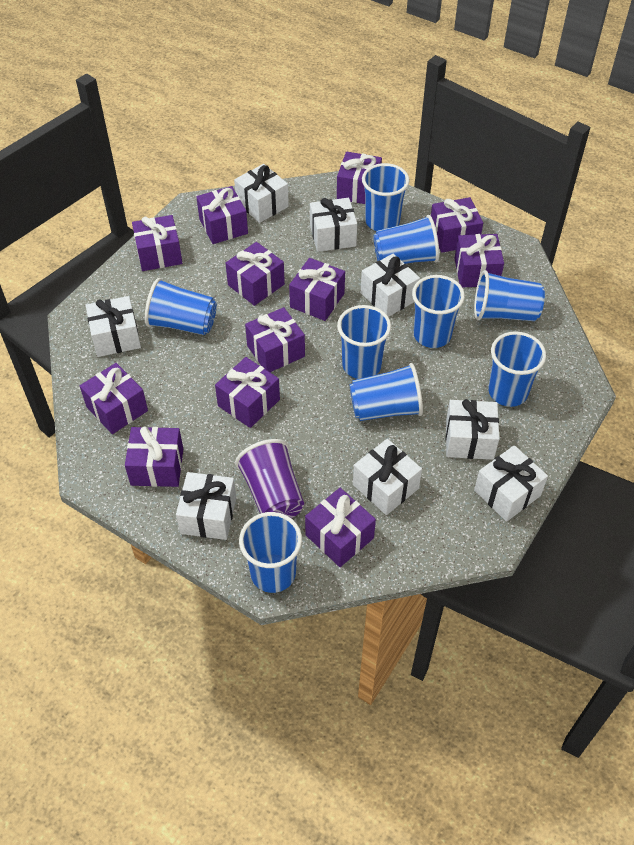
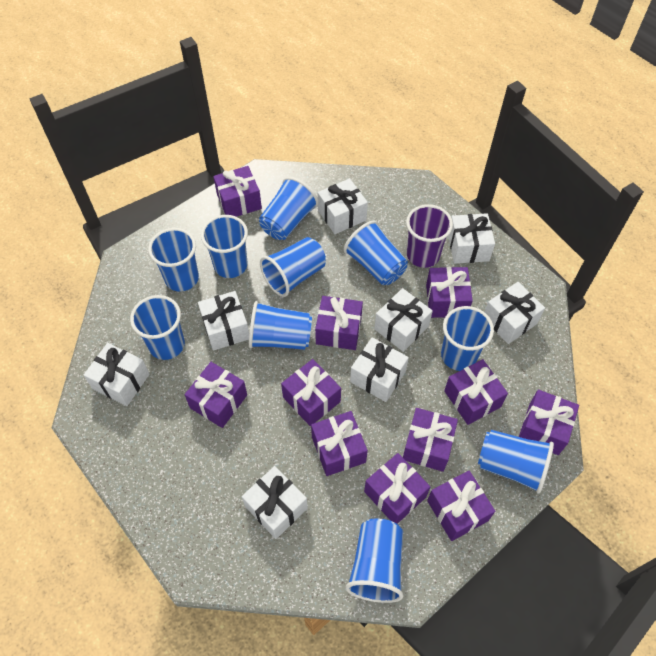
blue cup: 9 -> 10
purple gift: 12 -> 11

